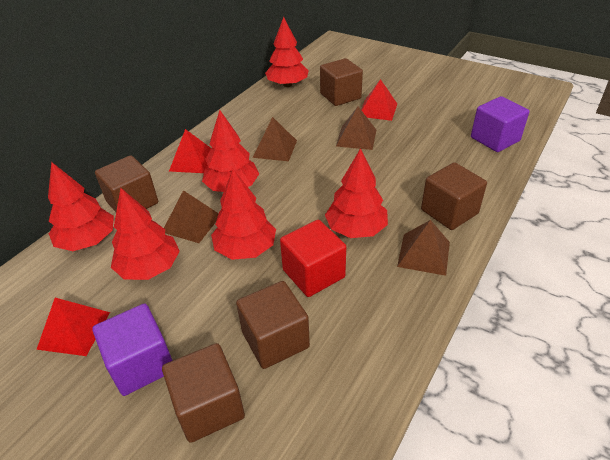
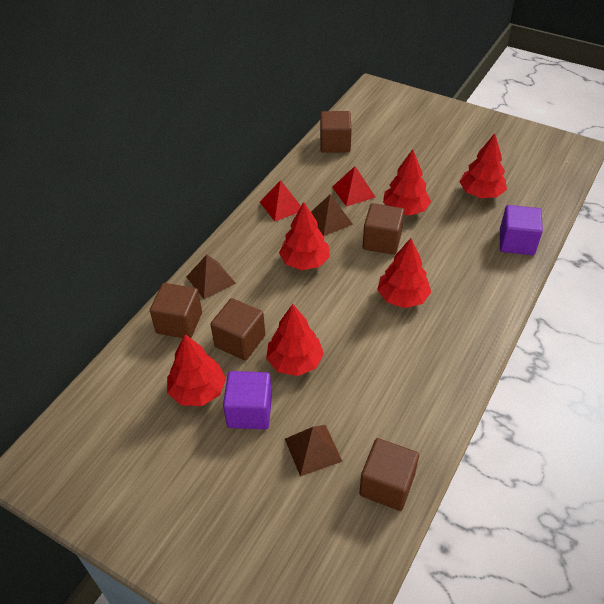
brown pyramid: 4 -> 3
red cube: 1 -> 0
red pyramid: 3 -> 2

